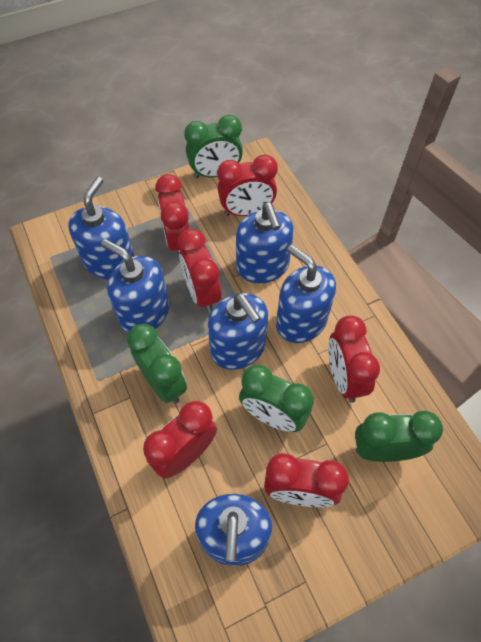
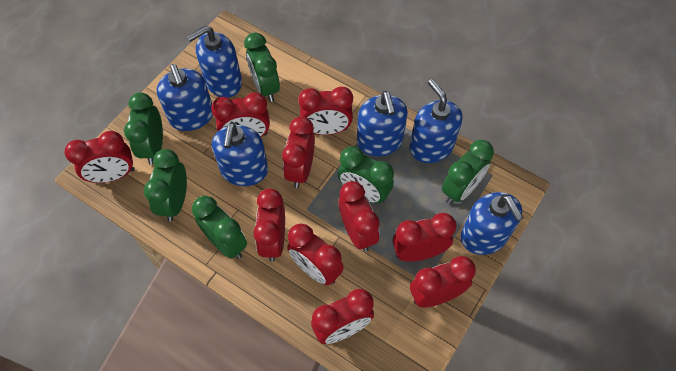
green clock: 4 -> 6
red clock: 6 -> 10

